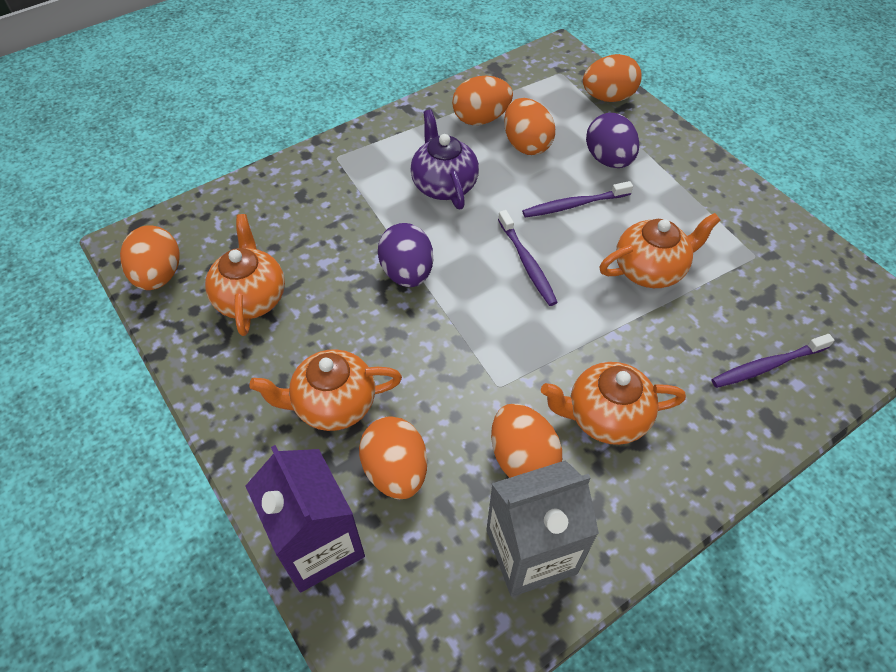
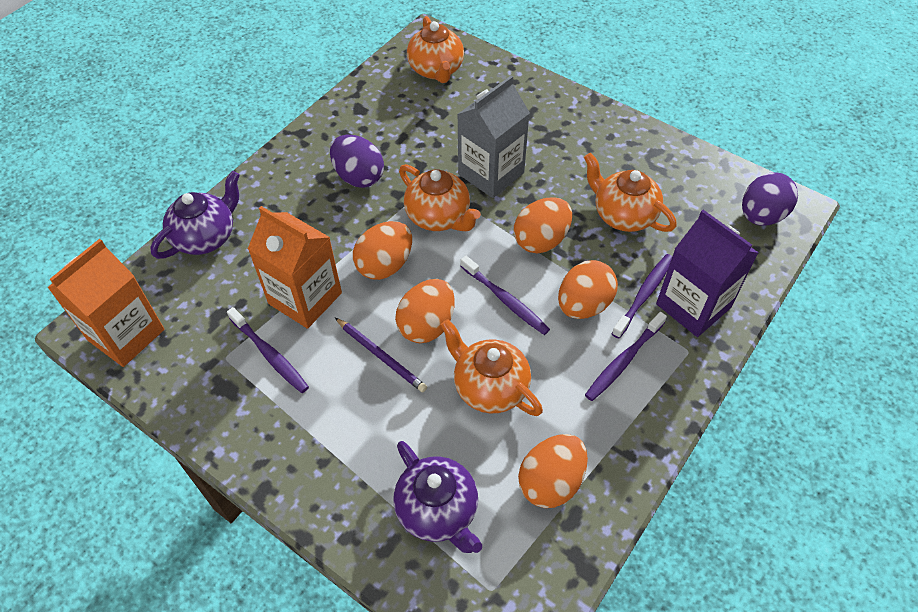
orange carton: 0 -> 2
orange egg: 6 -> 5
purple pencil: 0 -> 1
purple teapot: 1 -> 2
purple toothbrush: 3 -> 4

